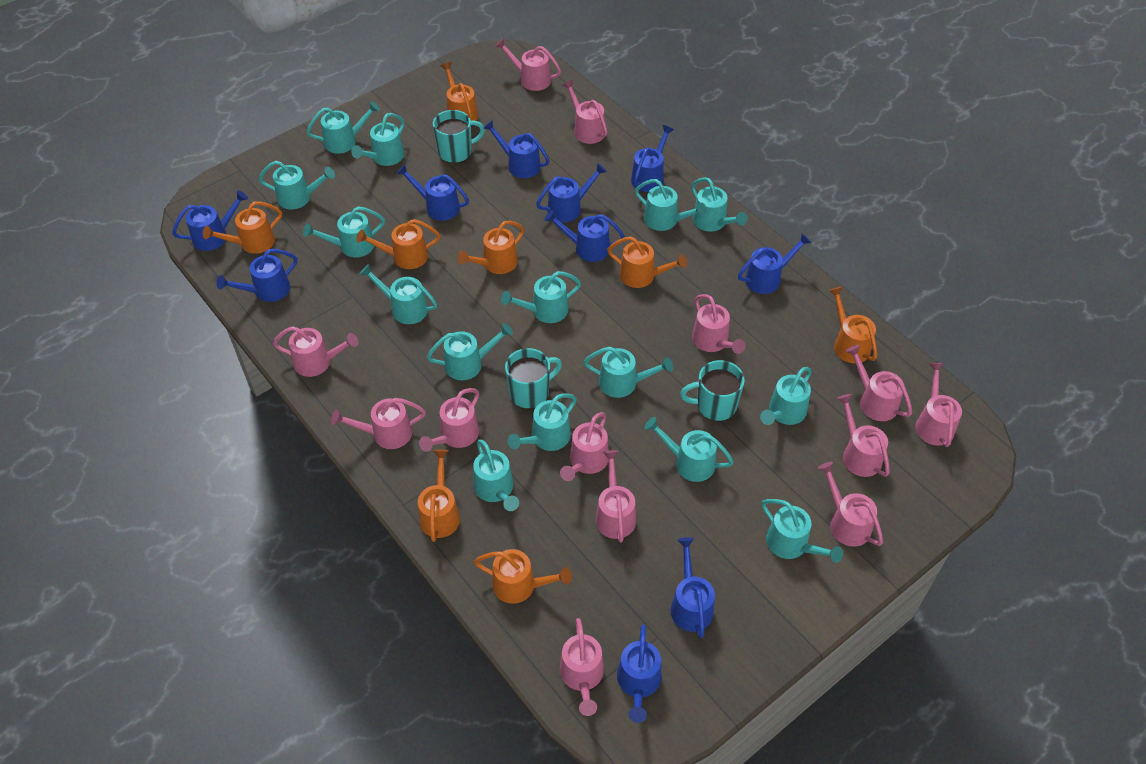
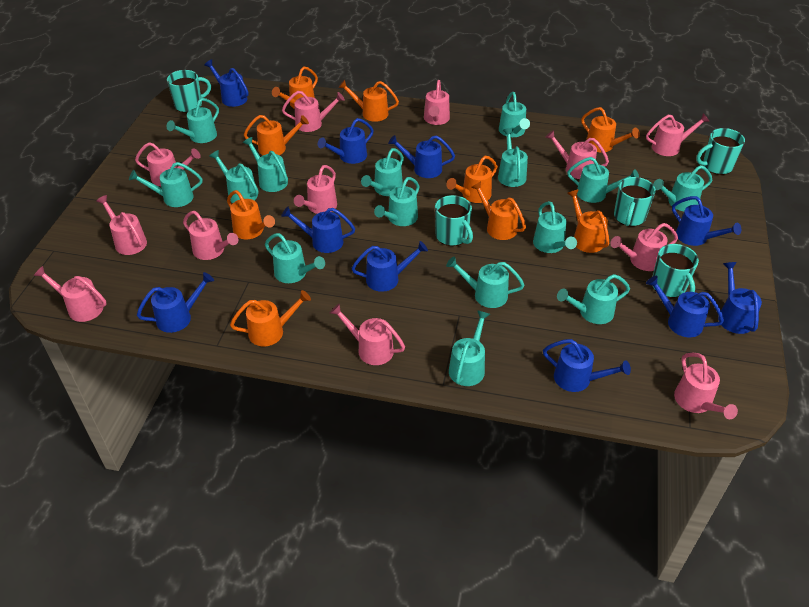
orange watering can: 8 -> 9
pink watering can: 13 -> 12
turquoise mug: 3 -> 5

